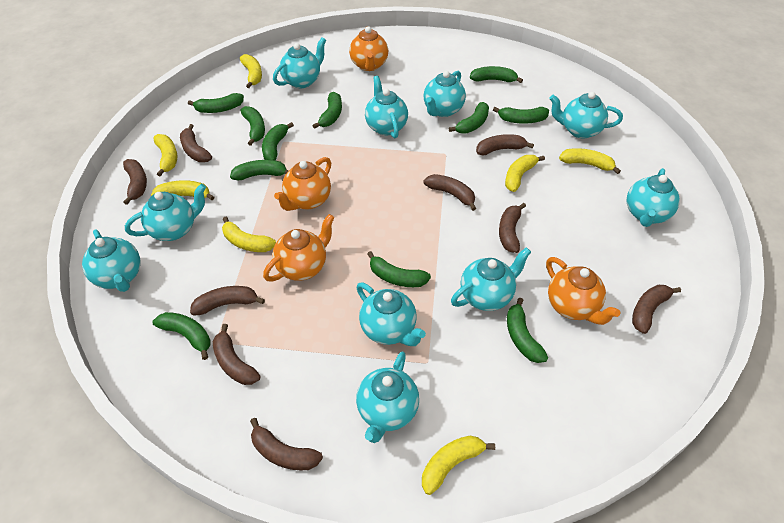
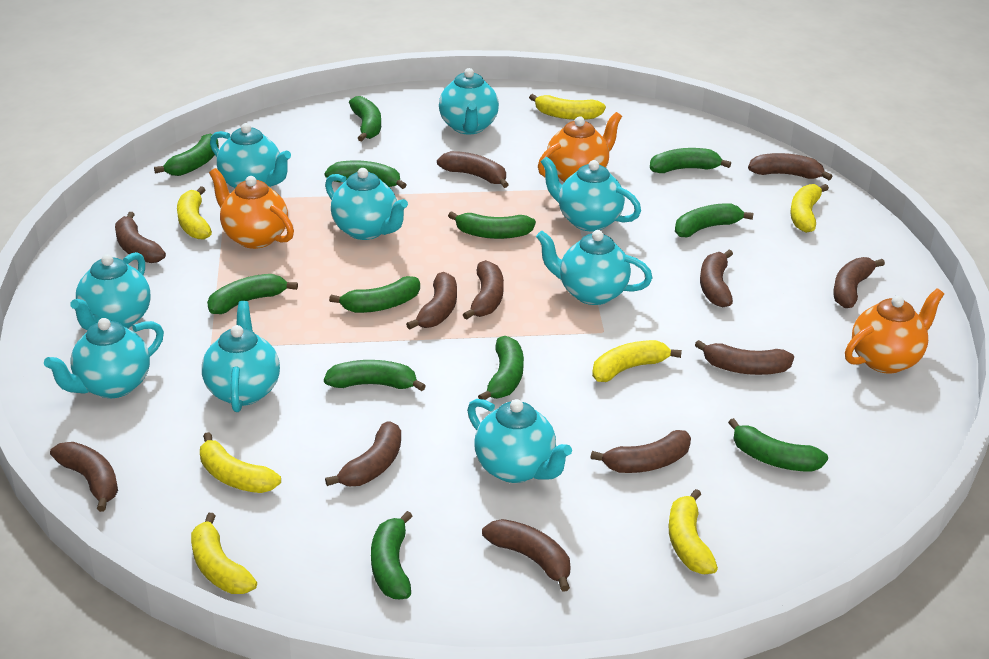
brown banana: 9 -> 12
green banana: 11 -> 12
orange teapot: 4 -> 3
turquoise teapot: 10 -> 9

